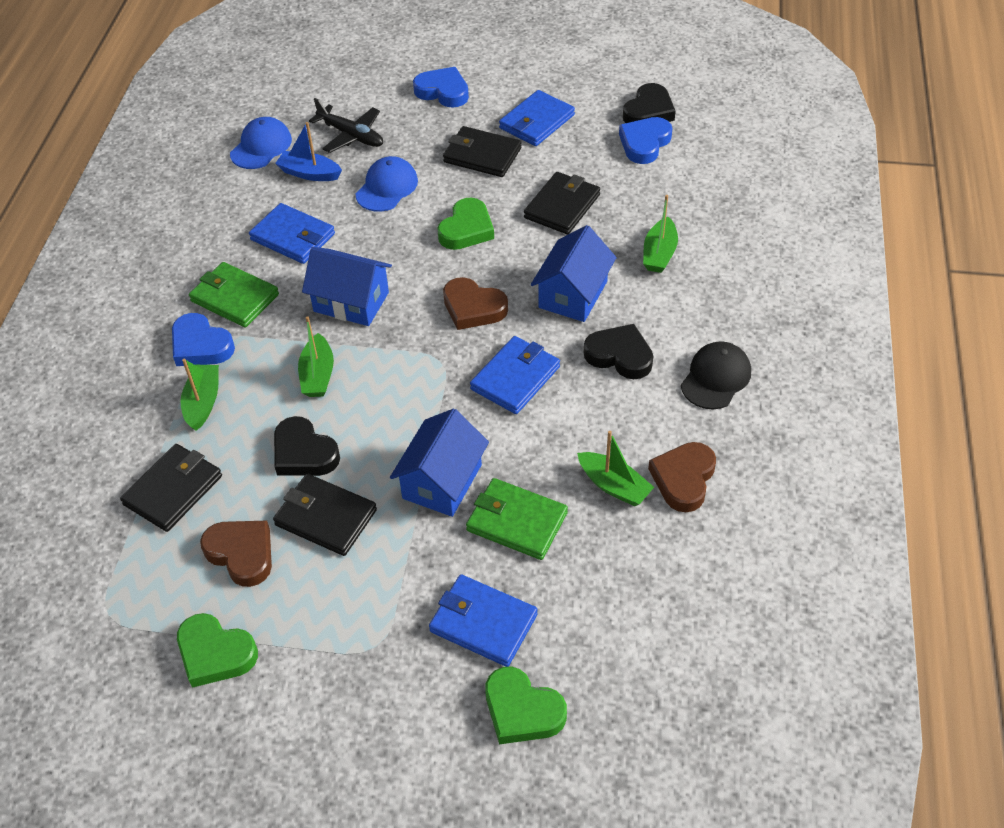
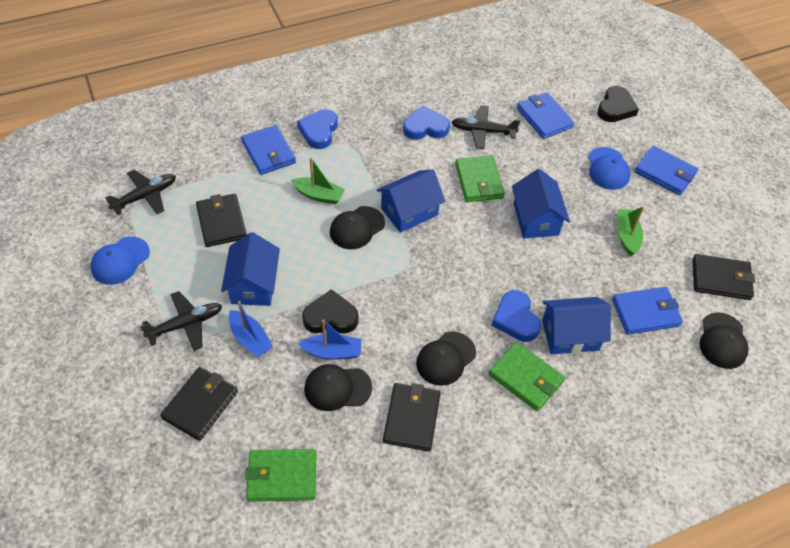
black cap: 1 -> 4
black heart: 3 -> 2
black plane: 1 -> 3
blue boat: 1 -> 2
blue house: 3 -> 4
brown heart: 3 -> 0
green boat: 4 -> 2
green heart: 3 -> 0
green wallet: 2 -> 3

